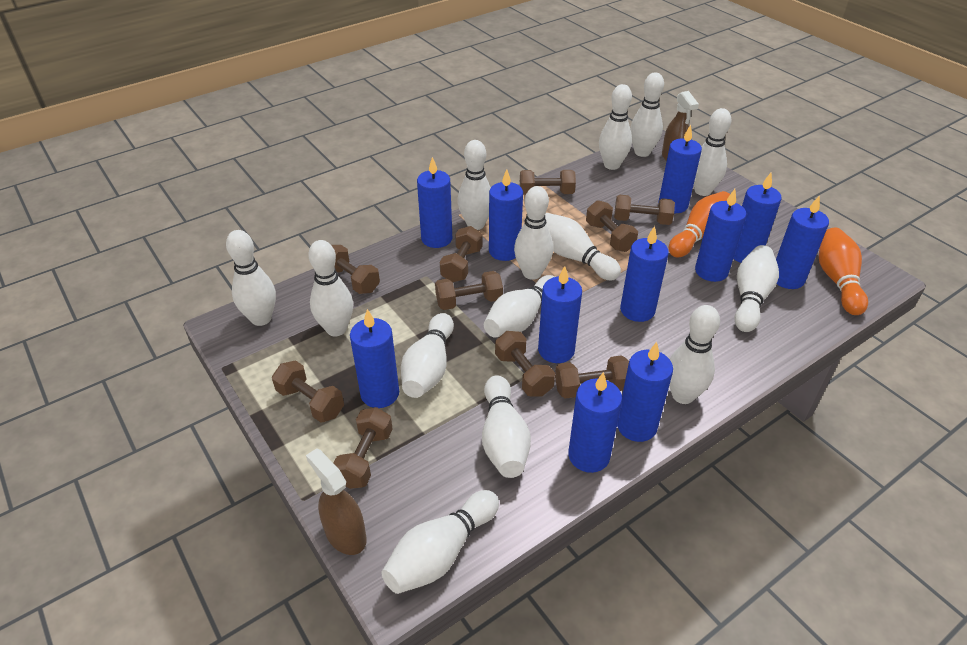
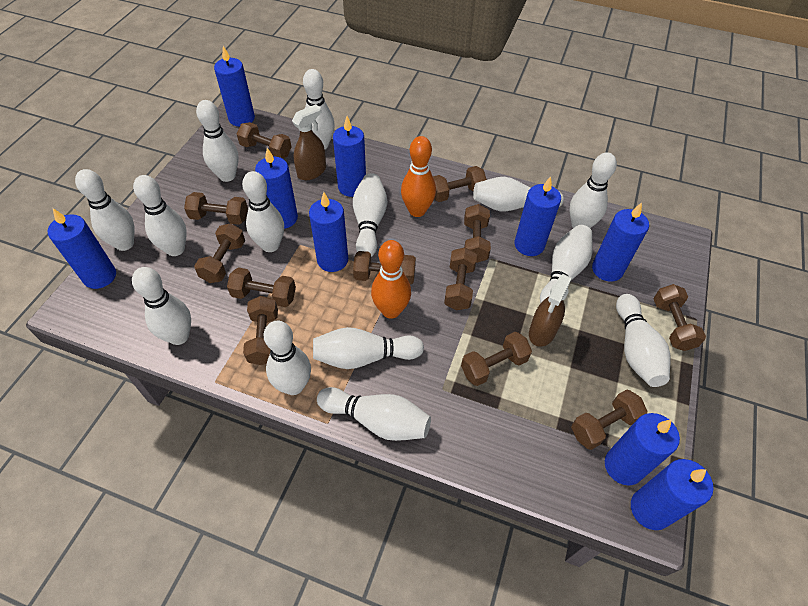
blue candle: 11 -> 9
brown dumbbell: 10 -> 12

